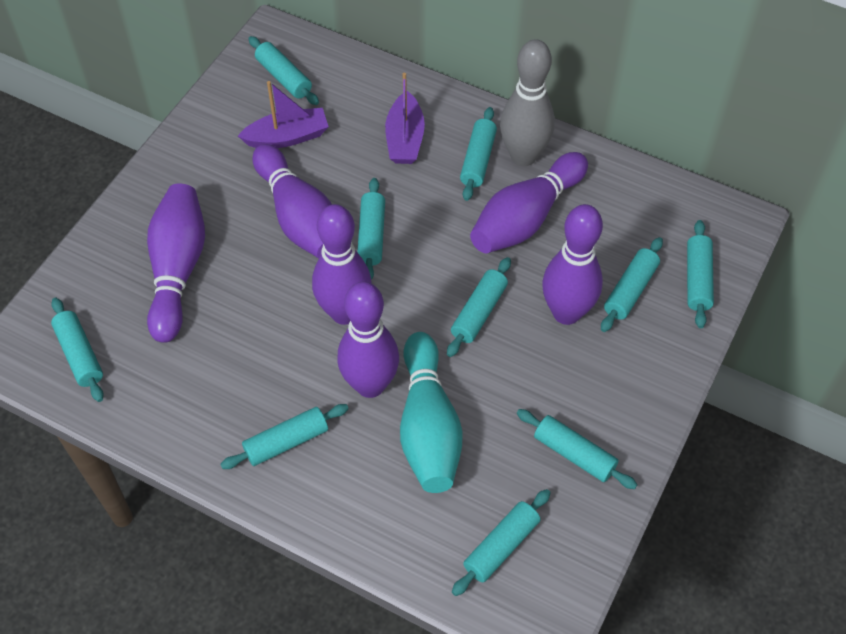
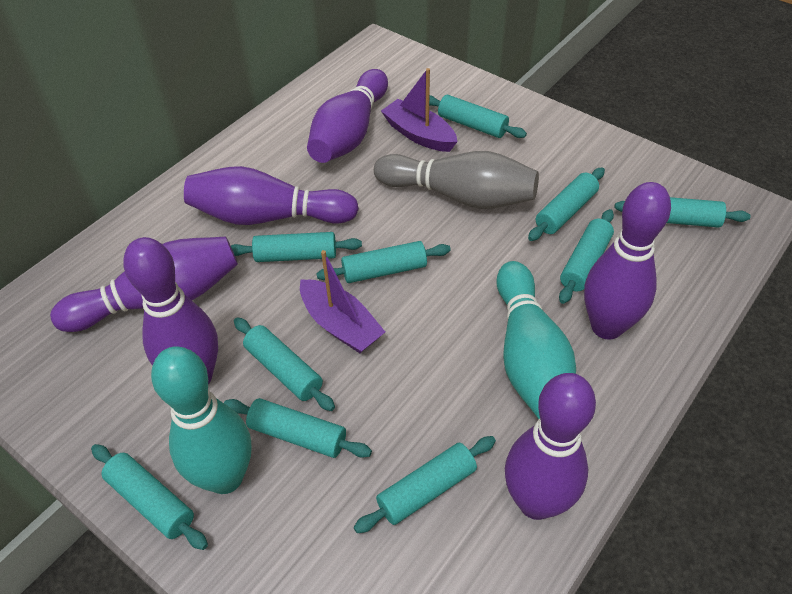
turquoise bowling pin: 1 -> 2

